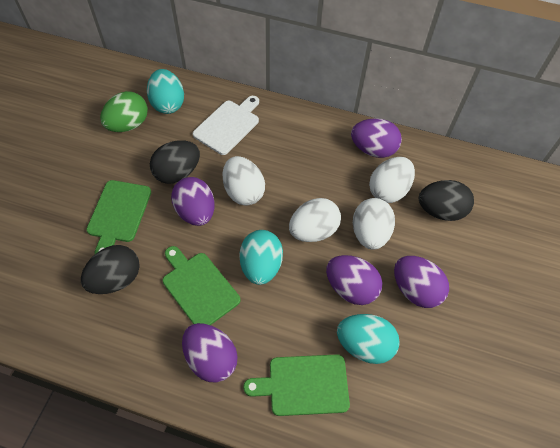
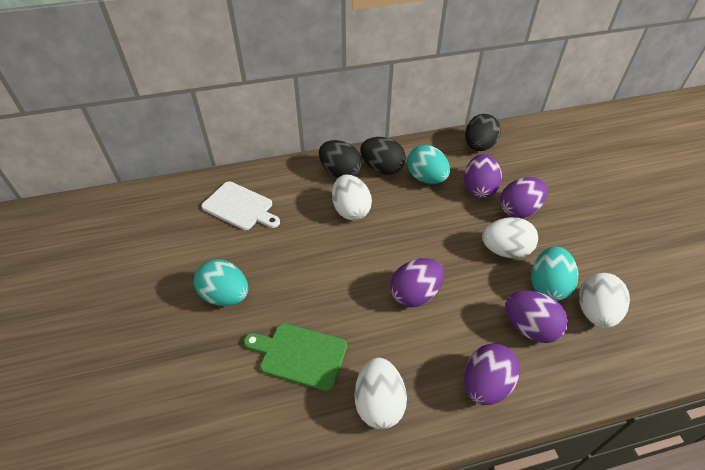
green cutting board: 3 -> 1
green egg: 1 -> 0

